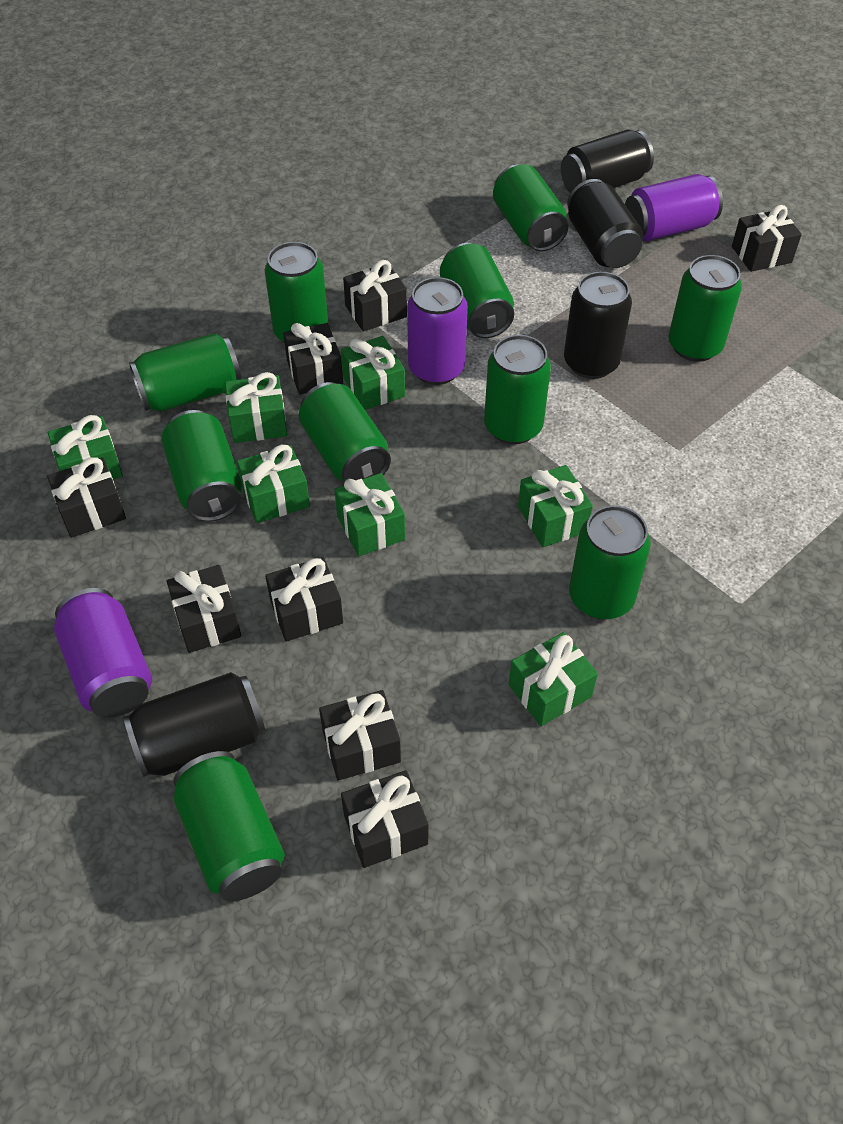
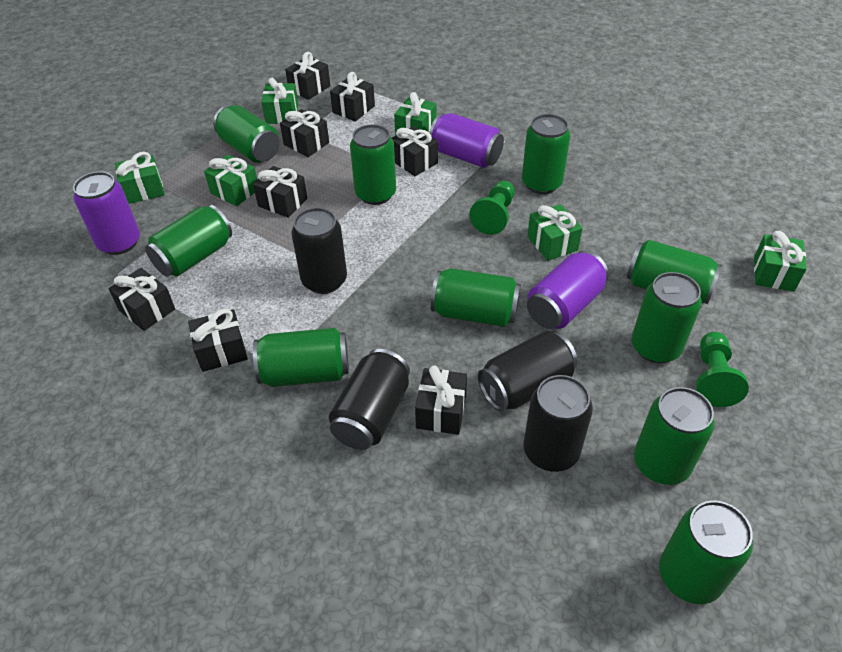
green gift: 7 -> 6
green pawn: 0 -> 2

